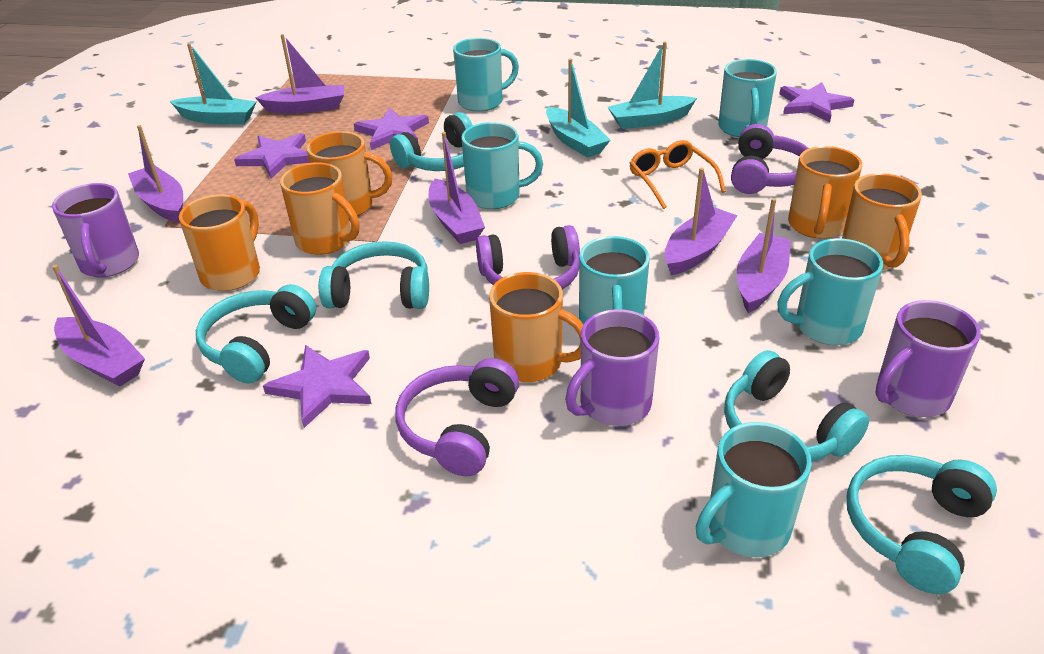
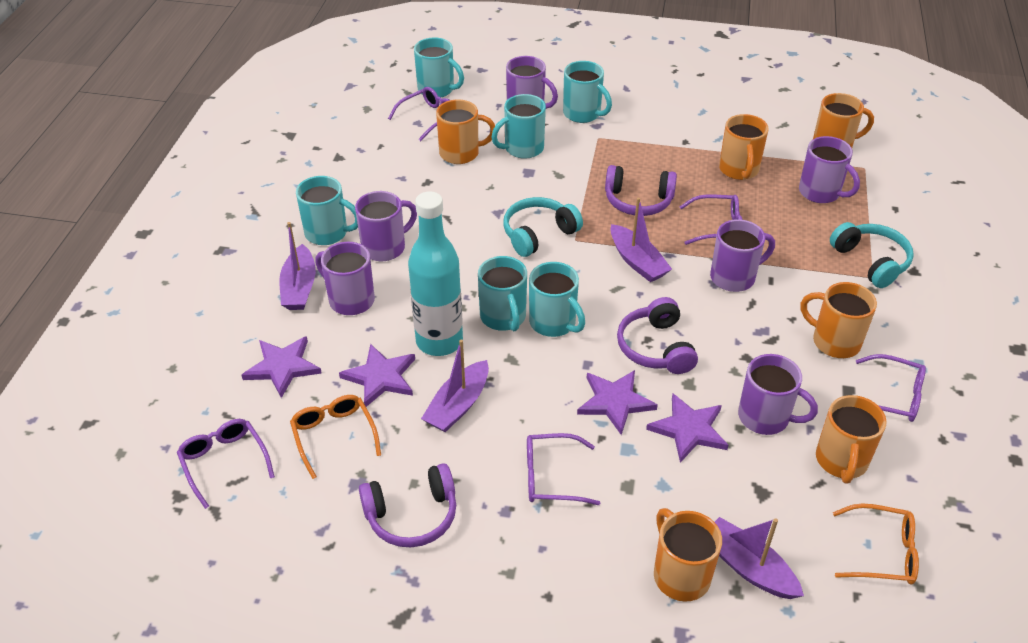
orange glasses: 1 -> 2
purple boat: 6 -> 4
purple glasses: 0 -> 5
purple mug: 3 -> 6
turquoise boat: 3 -> 0
turquoise bottle: 0 -> 1
turquoise headphones: 5 -> 2

